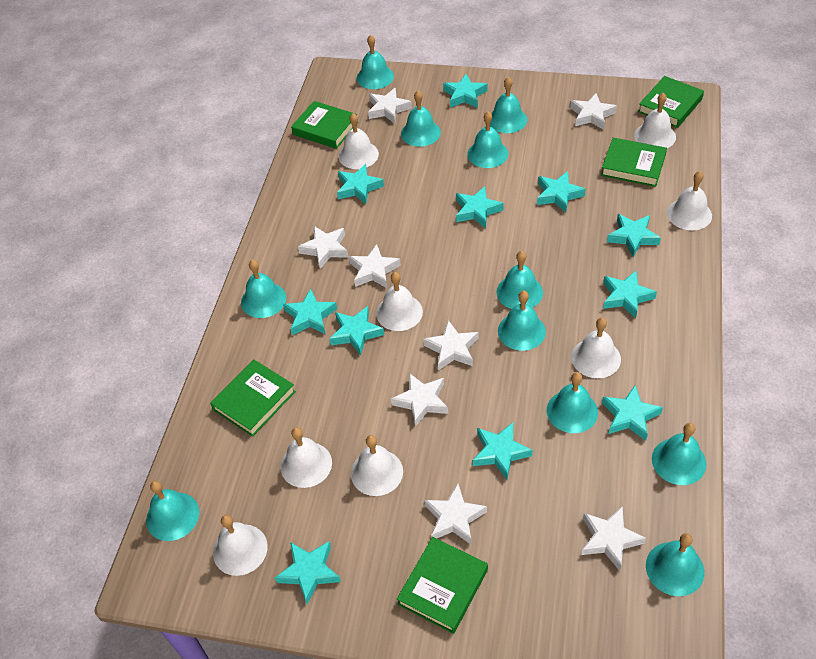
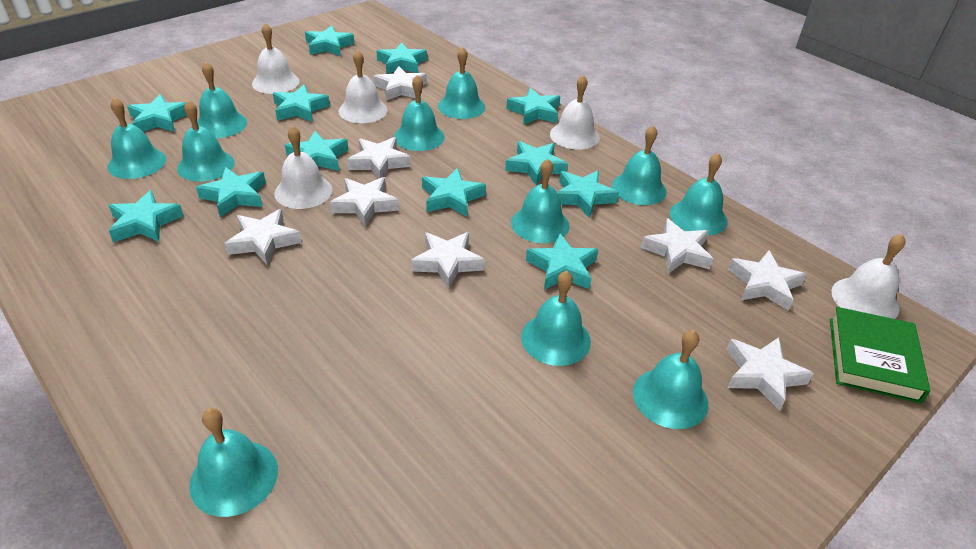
green book: 5 -> 1
turquoise star: 11 -> 12
white bell: 8 -> 5

